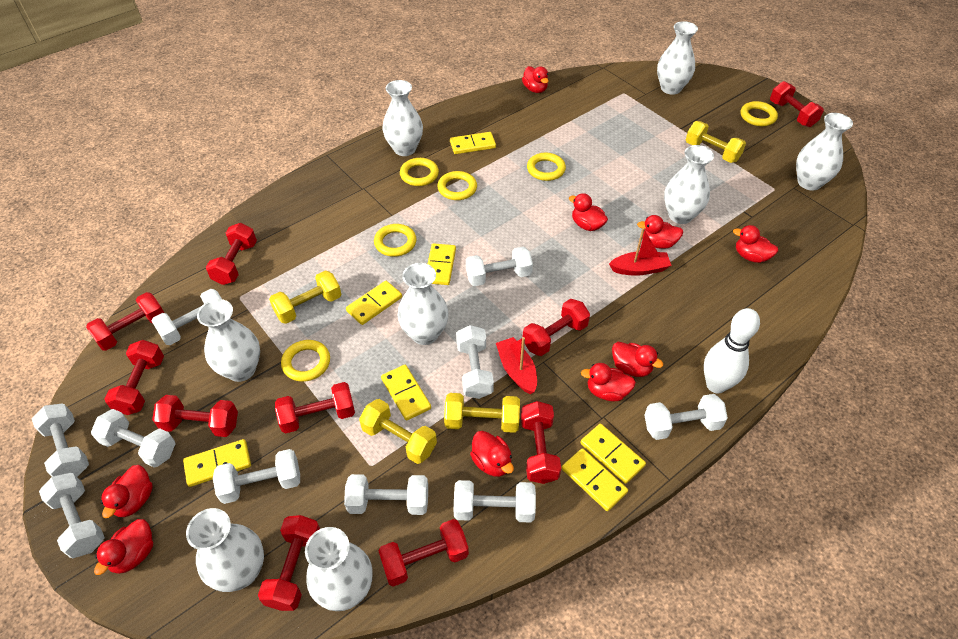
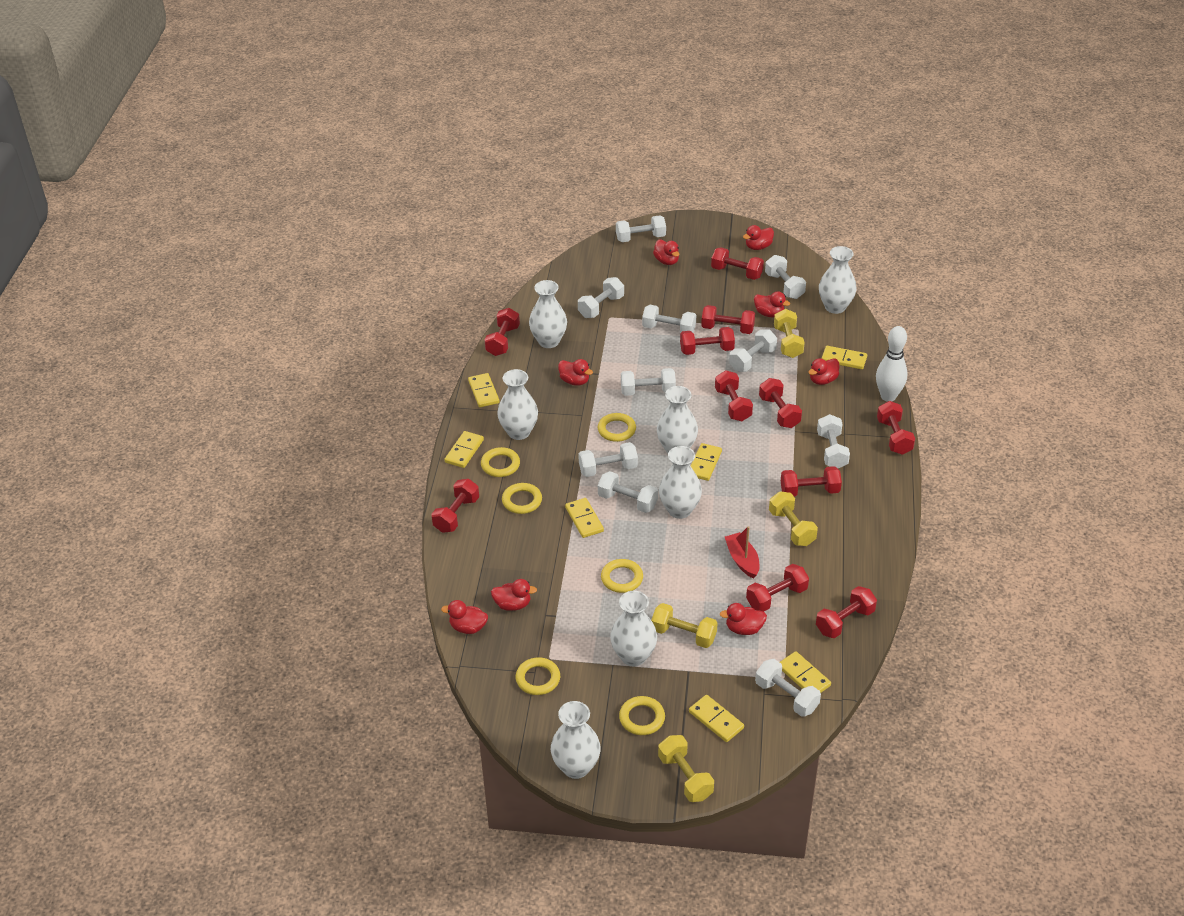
red boat: 2 -> 1
red duck: 9 -> 8
red dumbbell: 10 -> 11
white vase: 8 -> 7

